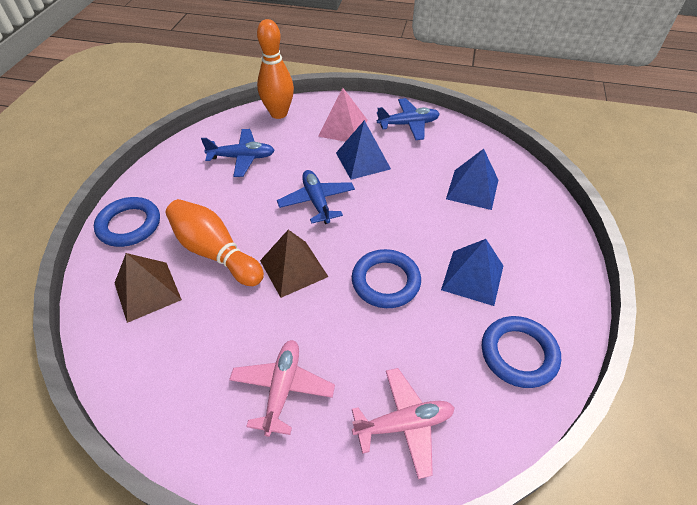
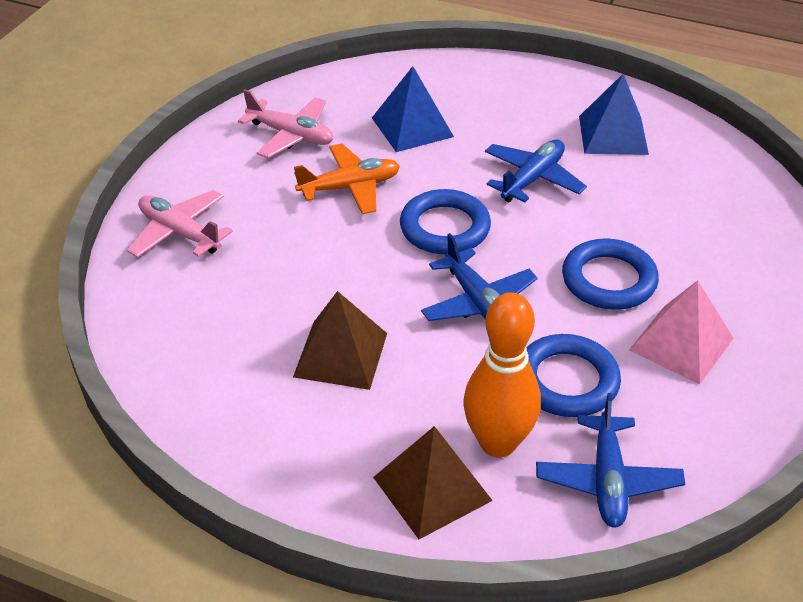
blue pyramid: 3 -> 2
orange bowling pin: 2 -> 1
orange plane: 0 -> 1

